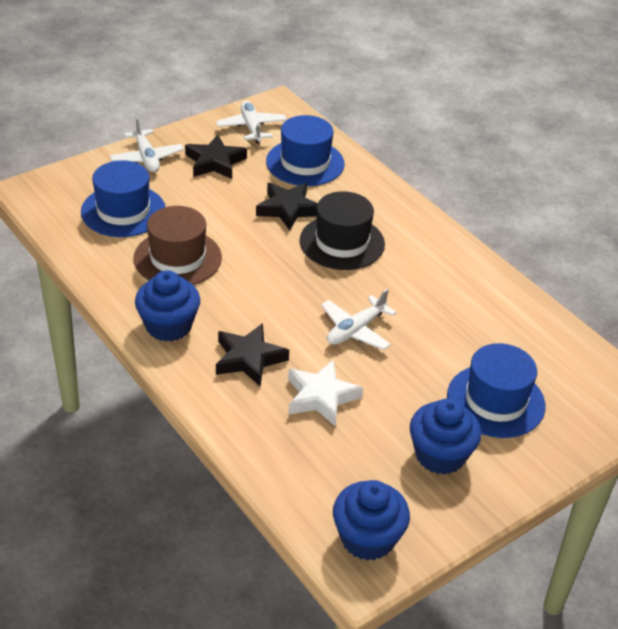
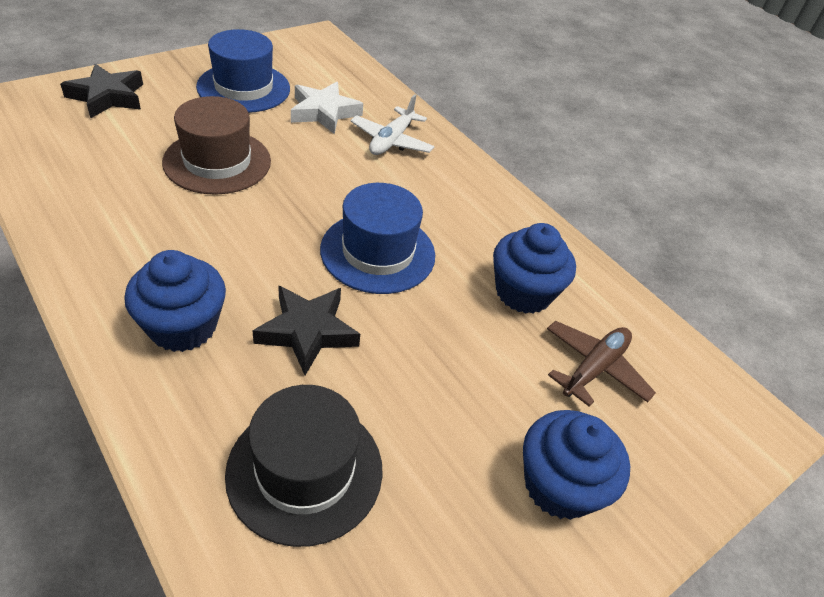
black star: 3 -> 2
blue hat: 3 -> 2
brown plane: 0 -> 1
white plane: 3 -> 1

